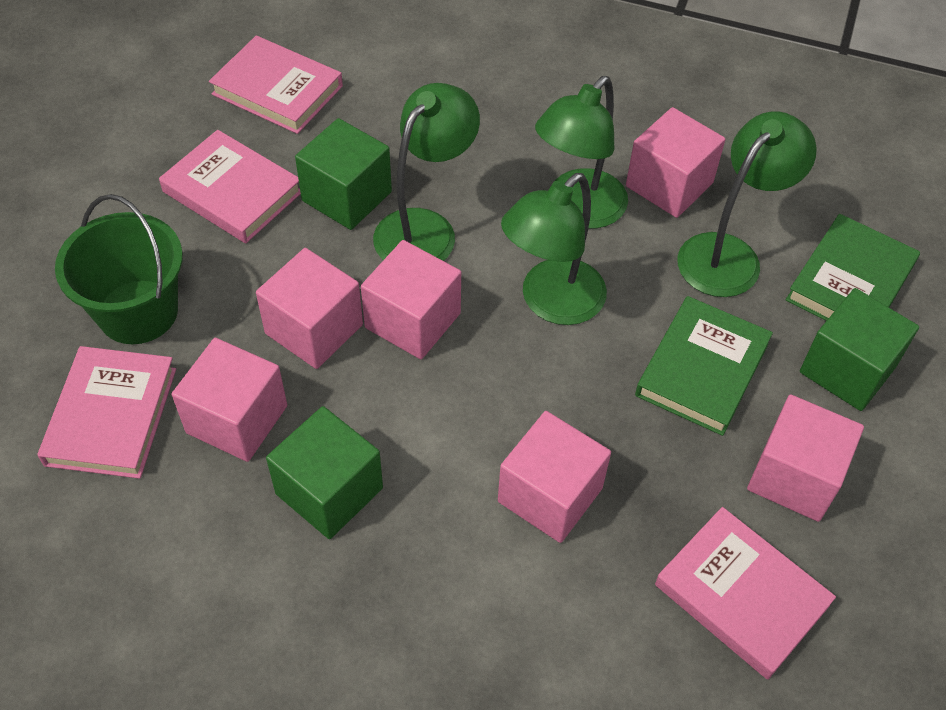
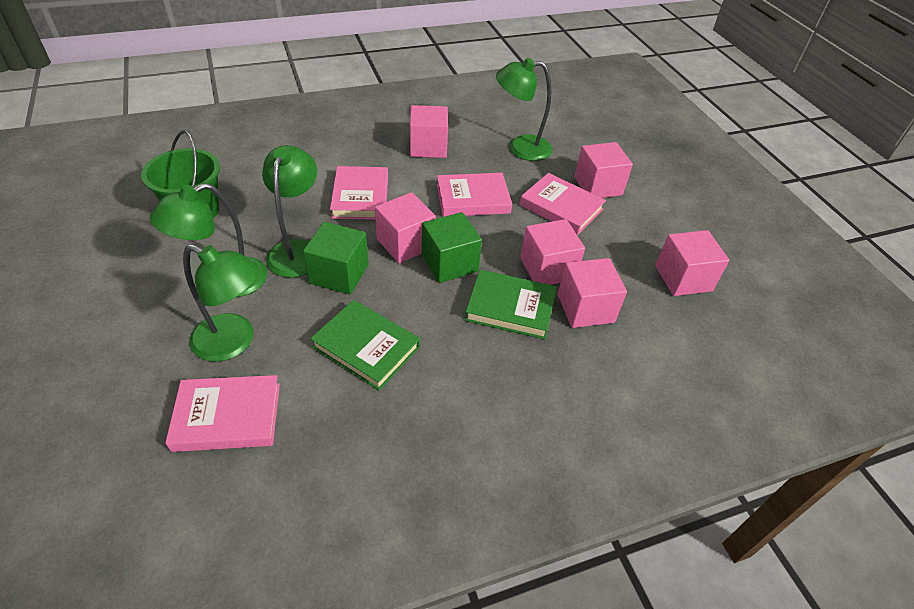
green cube: 3 -> 2

